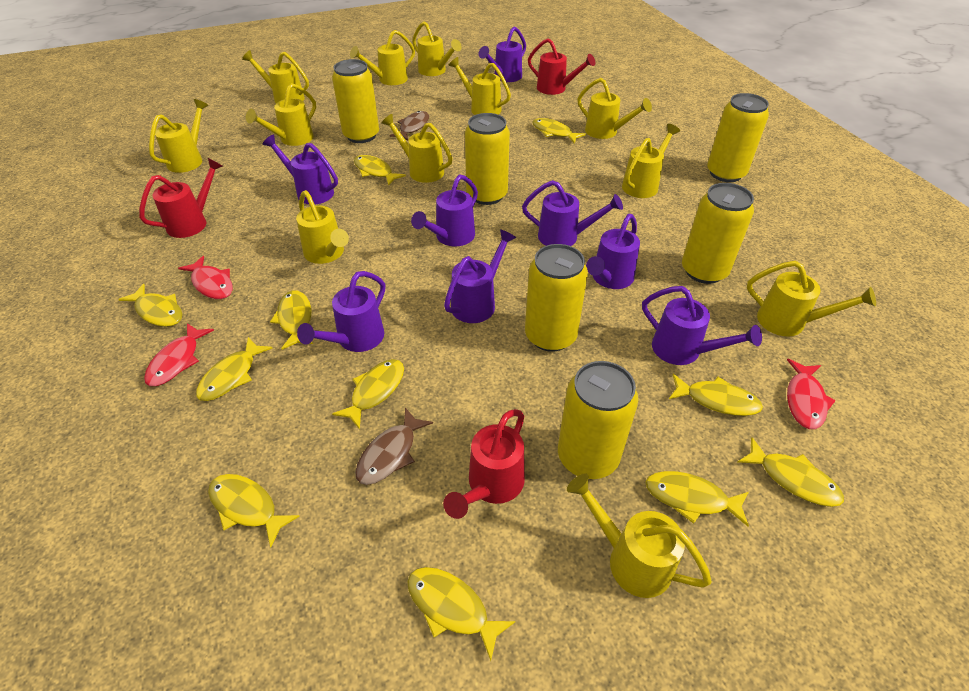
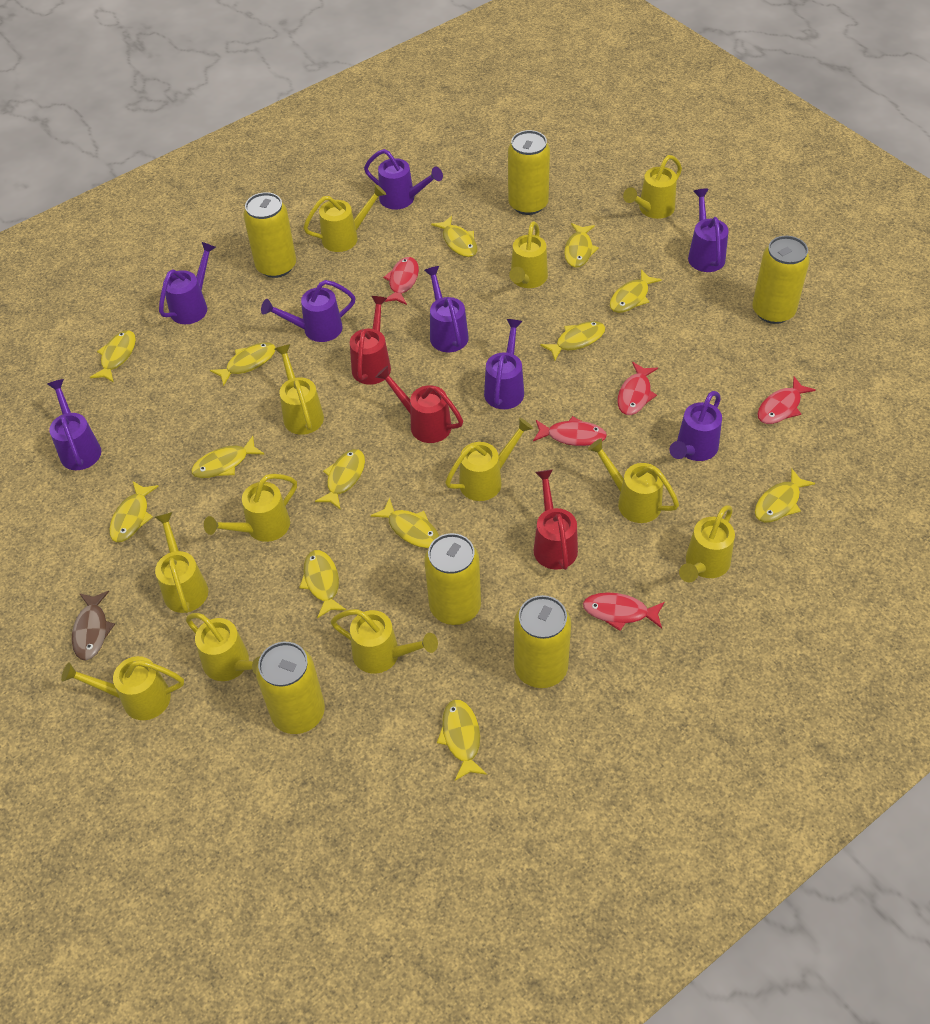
brown fish: 2 -> 1
red fish: 3 -> 5
yellow fish: 11 -> 13

